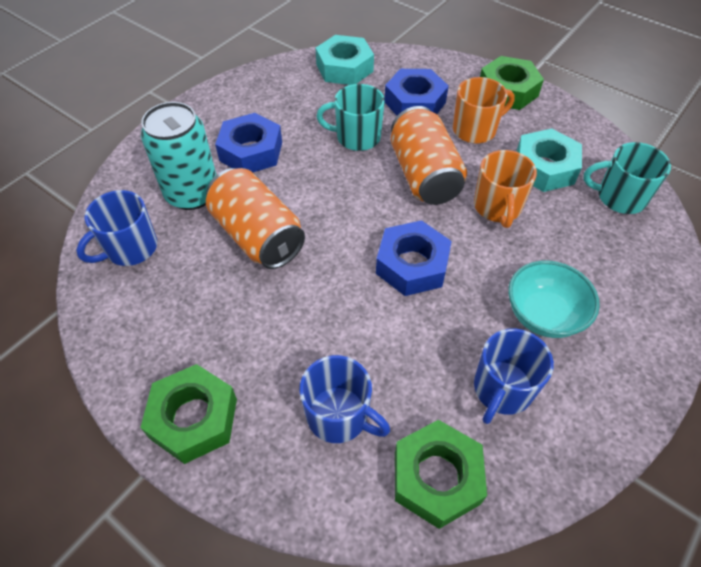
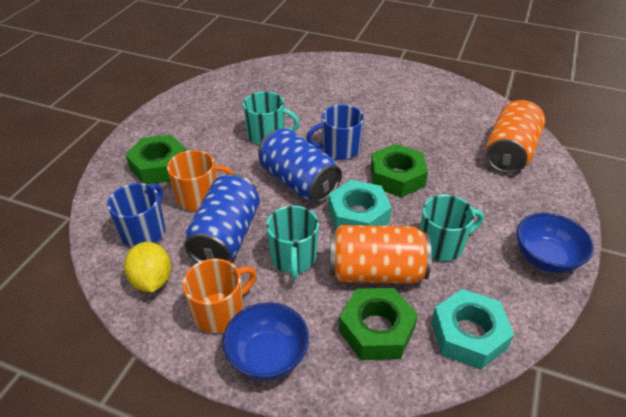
blue bowl: 0 -> 2
blue can: 0 -> 2
blue mug: 3 -> 2
blue nut: 3 -> 0
turquoise bowl: 1 -> 0
turquoise can: 1 -> 0
turquoise mug: 2 -> 3
yellow lemon: 0 -> 1

